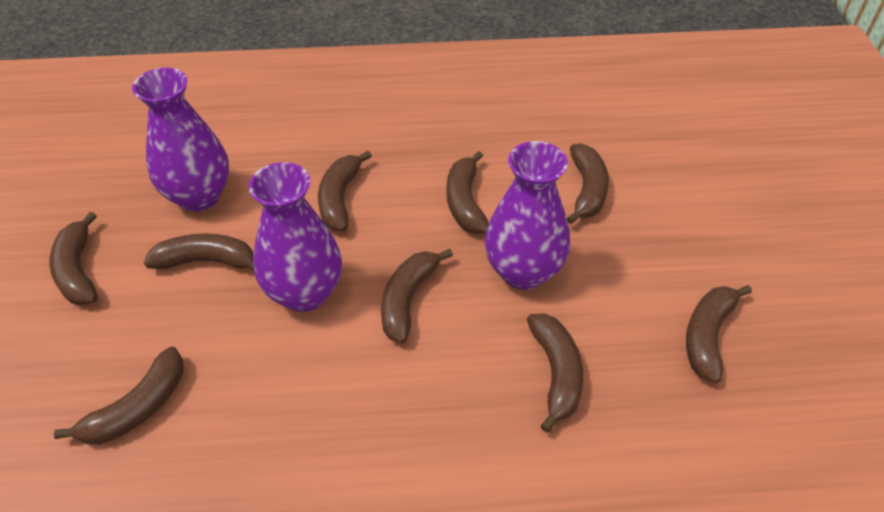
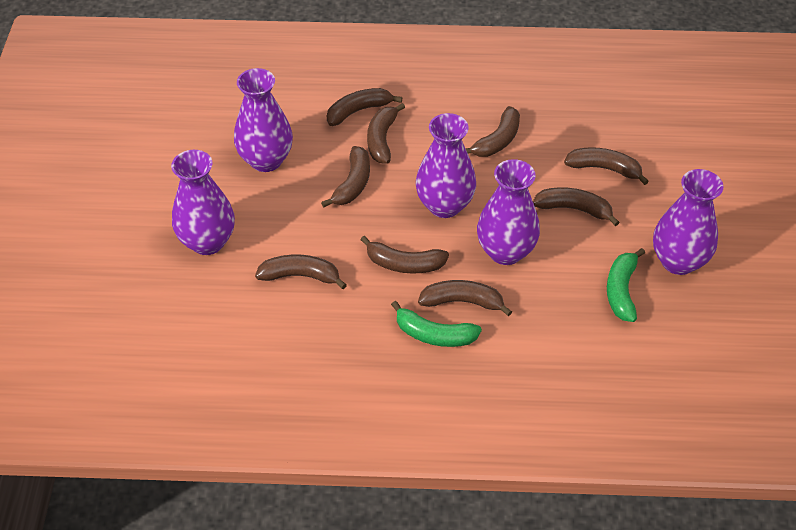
green banana: 0 -> 2
purple vase: 3 -> 5

